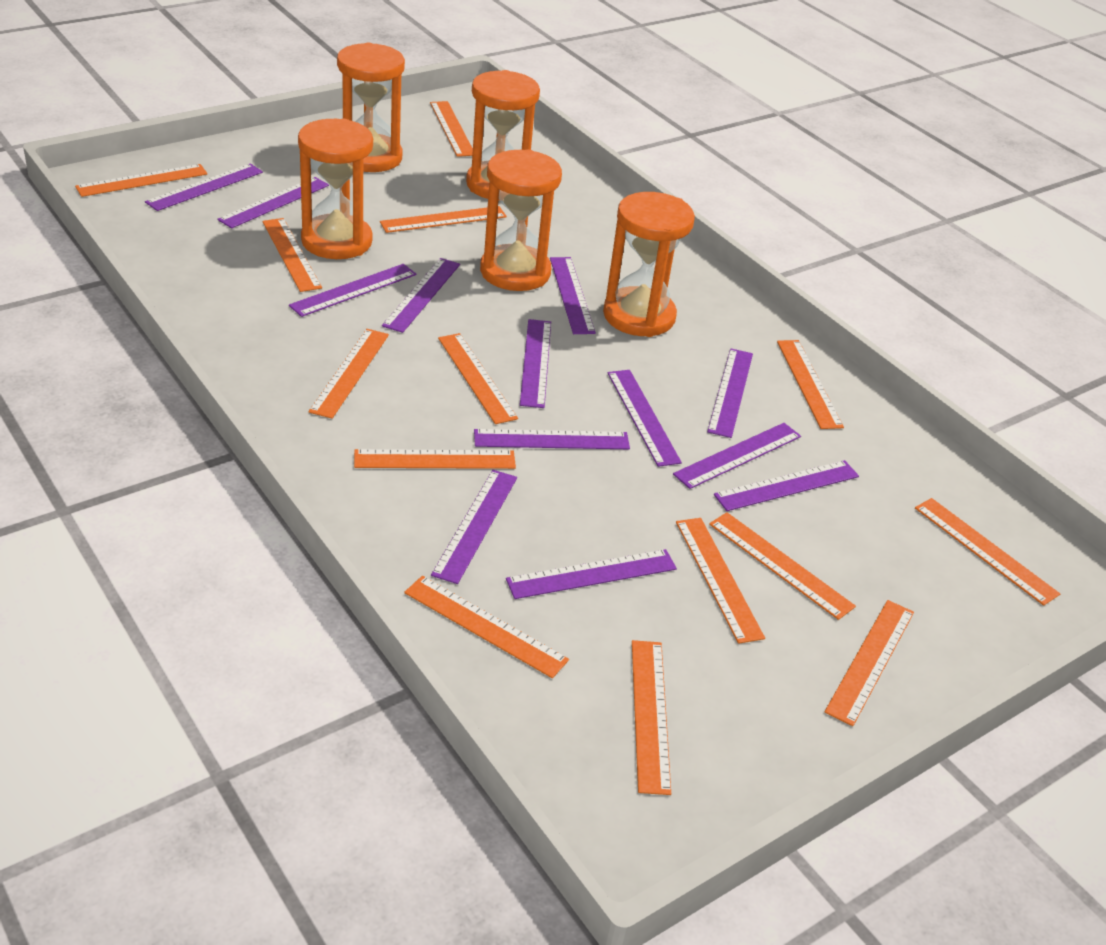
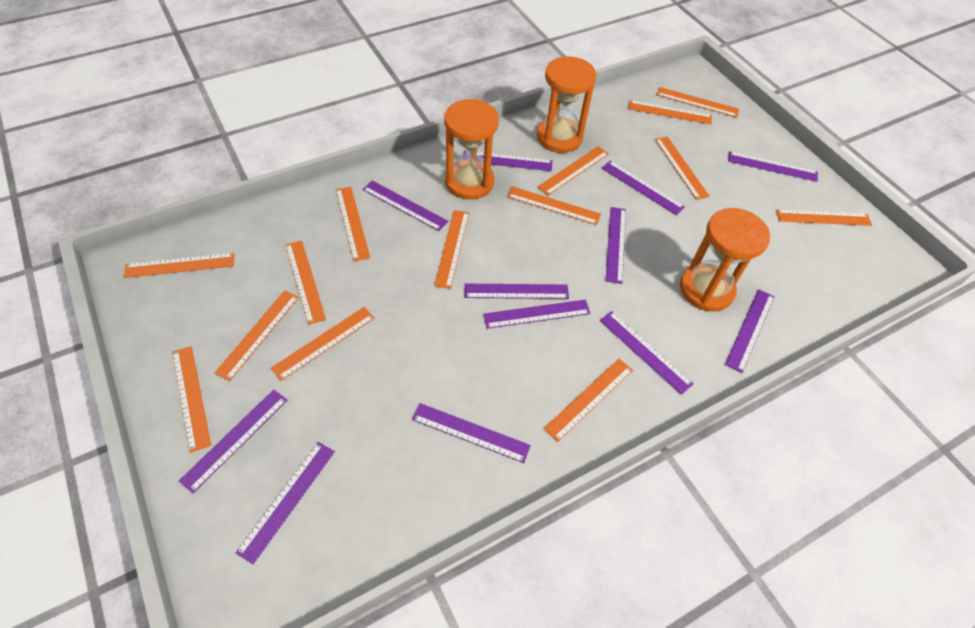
orange hourglass: 5 -> 3
purple ruler: 13 -> 12

